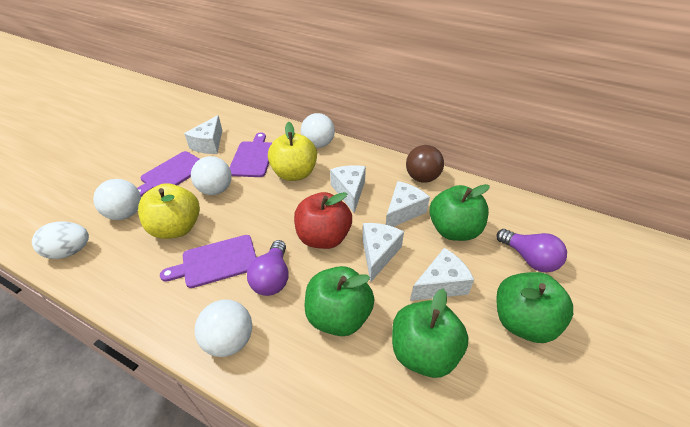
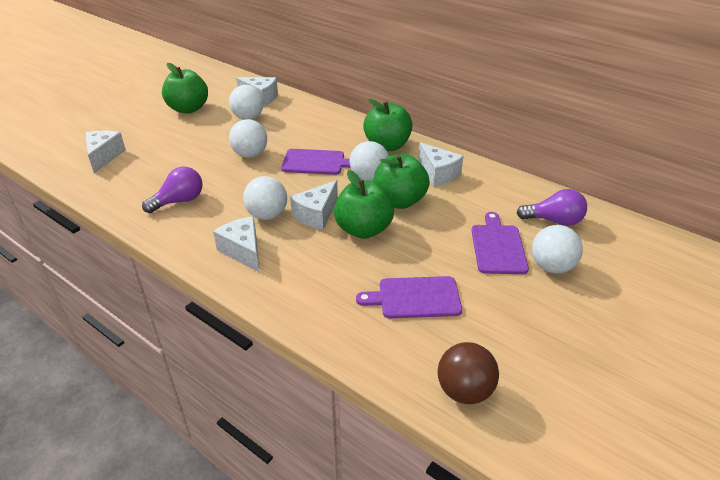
red apple: 1 -> 0
white ball: 4 -> 5
white egg: 1 -> 0
yellow apple: 2 -> 0

